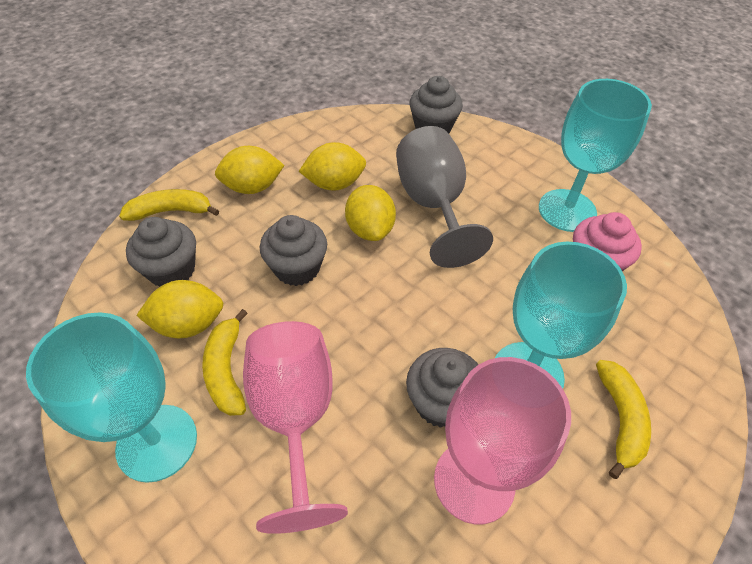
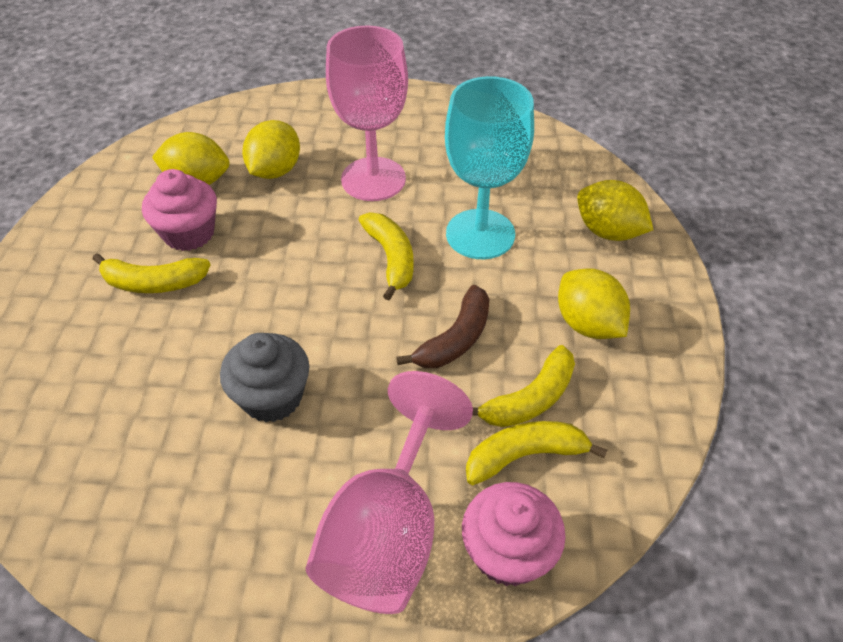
brown banana: 0 -> 1
grey cupcake: 4 -> 1
grey goblet: 1 -> 0
pink cupcake: 1 -> 2
turquoise goblet: 3 -> 1
yellow banana: 3 -> 4

